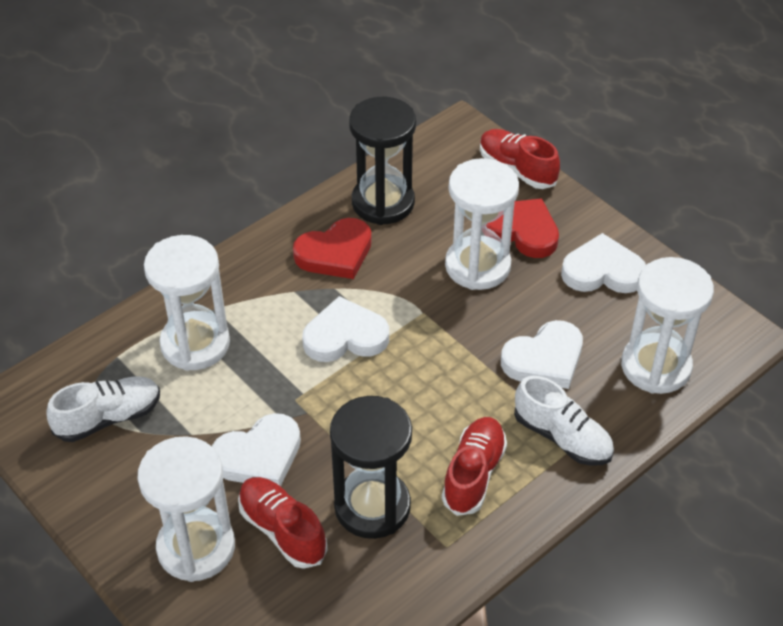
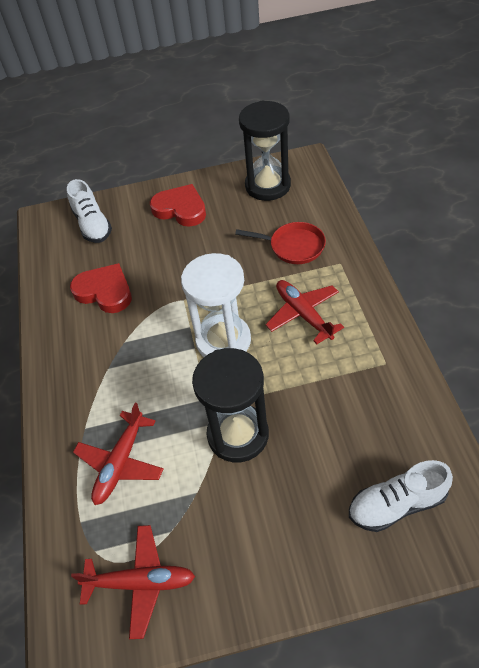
red pan: 0 -> 1
red plane: 0 -> 3
red shoe: 3 -> 0
white heart: 4 -> 0
white hourglass: 4 -> 1

